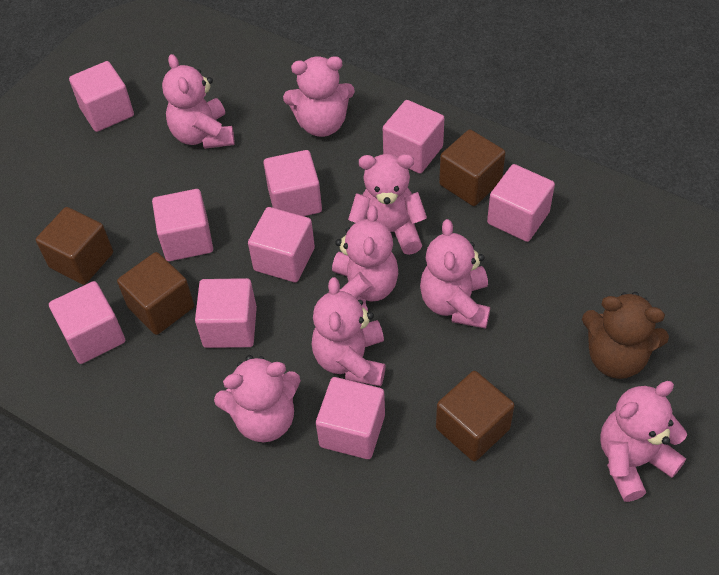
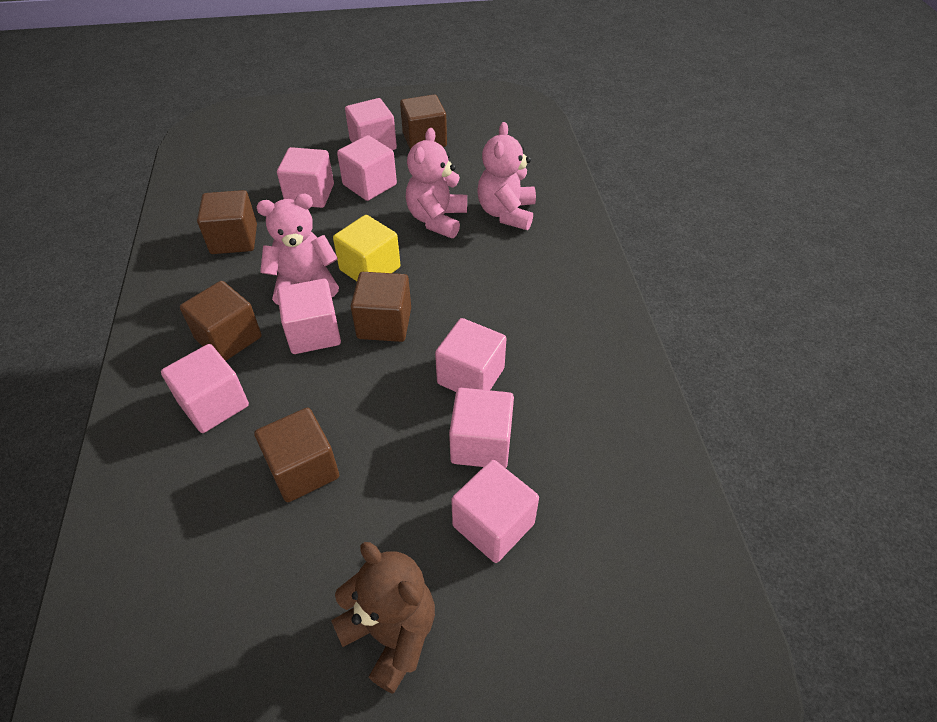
brown cube: 4 -> 5
pink cube: 9 -> 8
pink teddy bear: 8 -> 3
yellow cube: 0 -> 1

